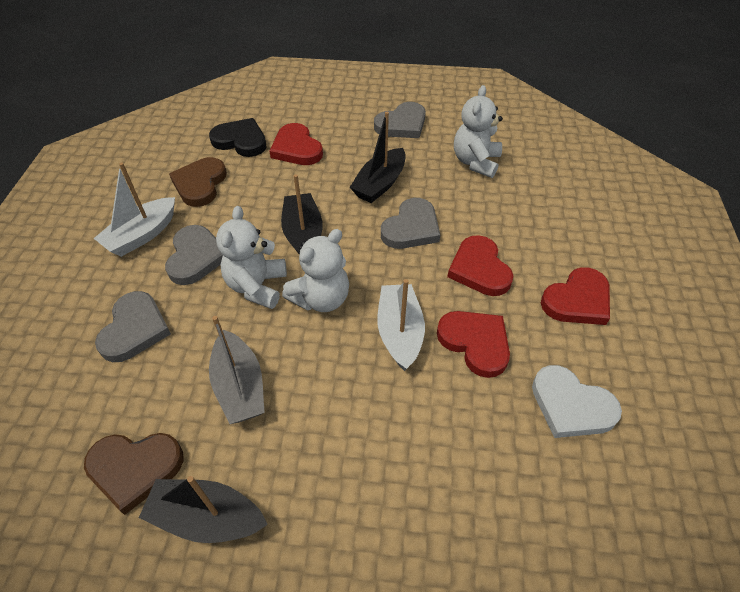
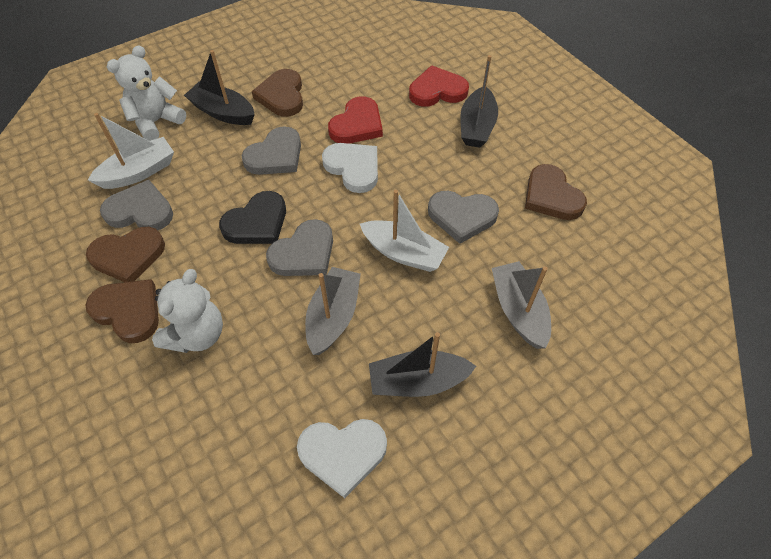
brown heart: 2 -> 4
grey boat: 1 -> 2
red heart: 4 -> 2
white heart: 1 -> 2
white teddy bear: 3 -> 2

